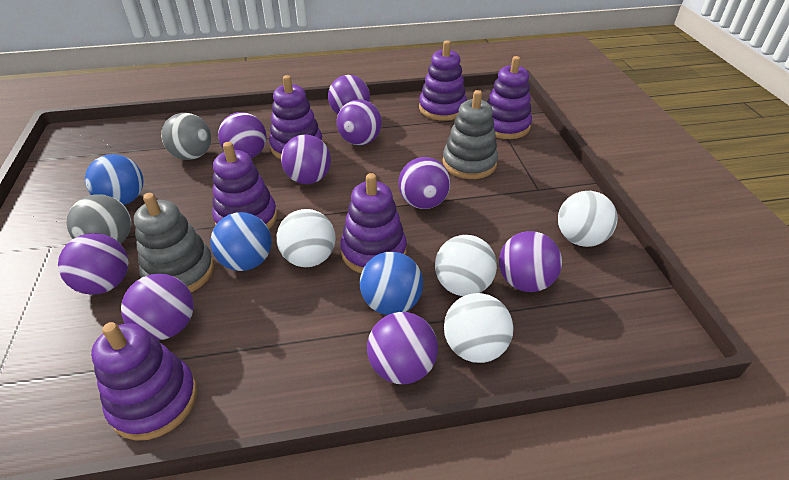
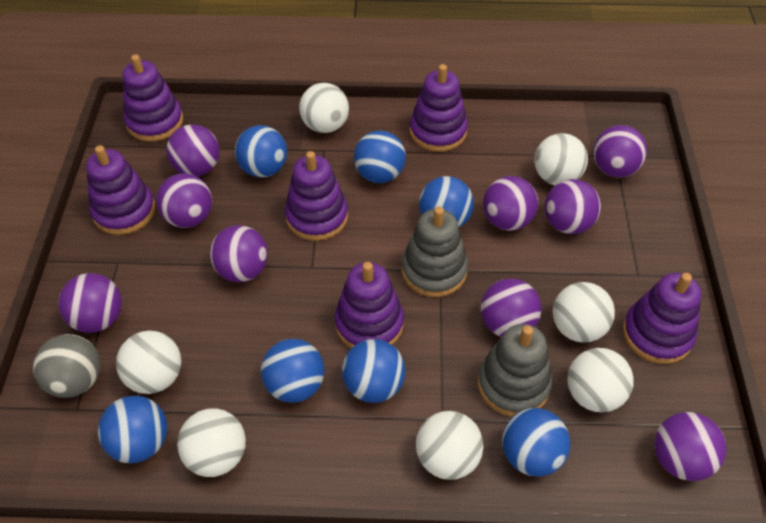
blue ball: 3 -> 7
grey ball: 2 -> 1
white ball: 4 -> 7

